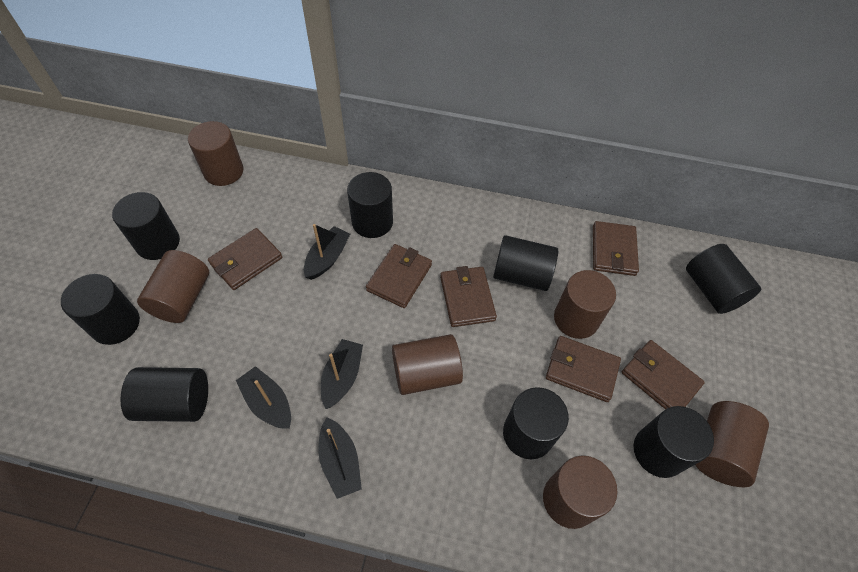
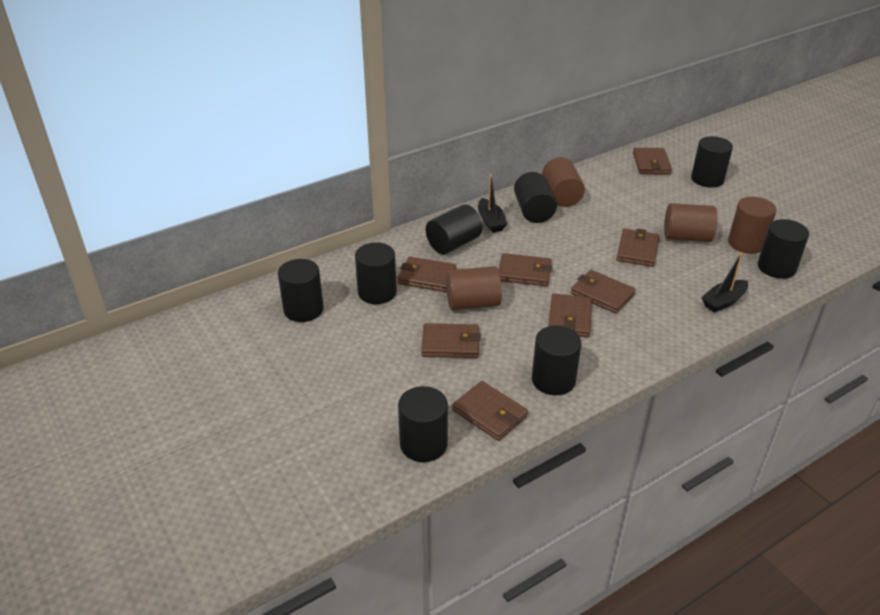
black boat: 4 -> 2
brown cylinder: 6 -> 4
brown wallet: 6 -> 8

